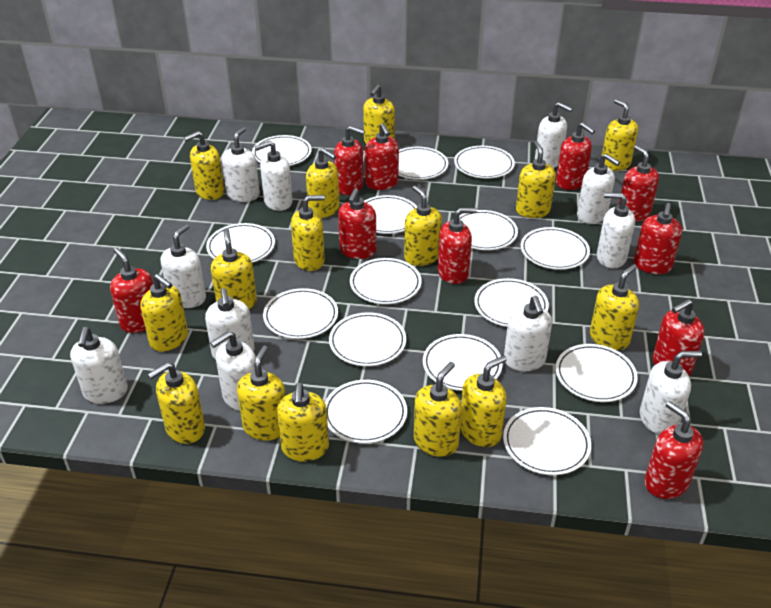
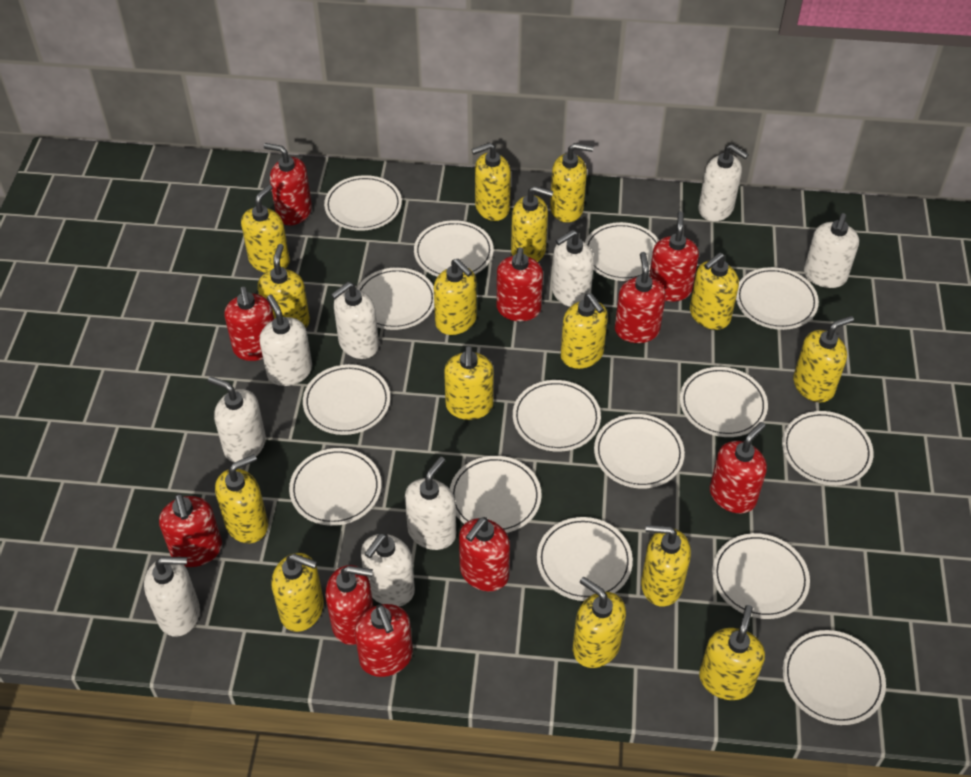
white soap dispenser: 11 -> 9

